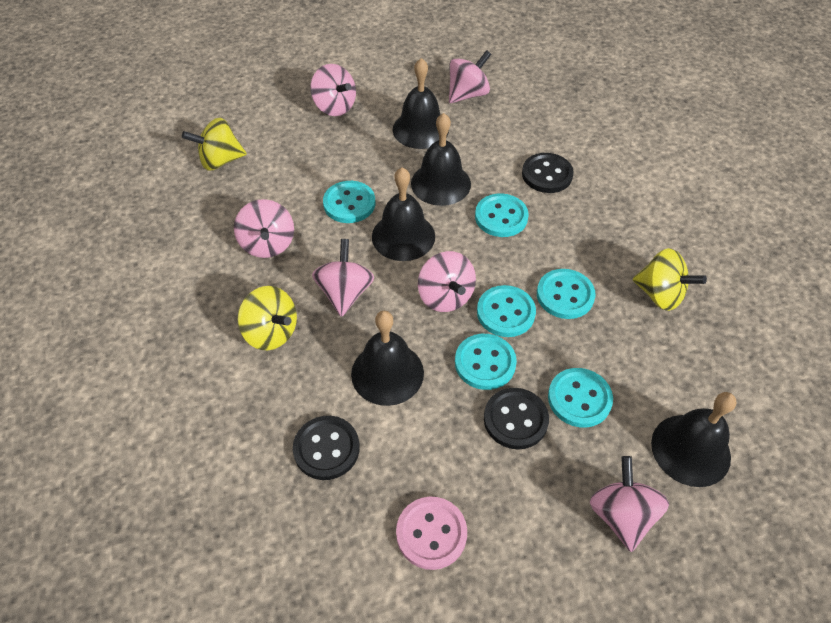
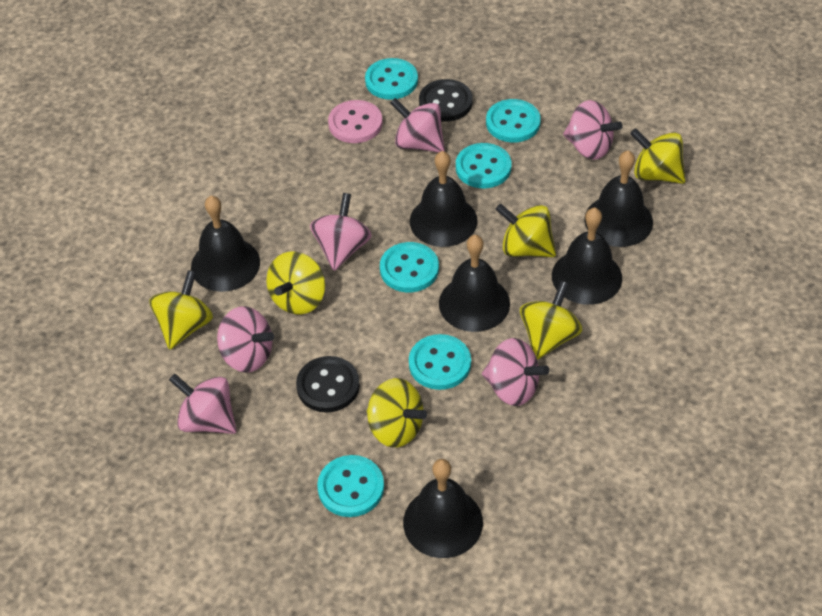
black bell: 5 -> 6
black button: 3 -> 2
yellow spinning top: 3 -> 6

